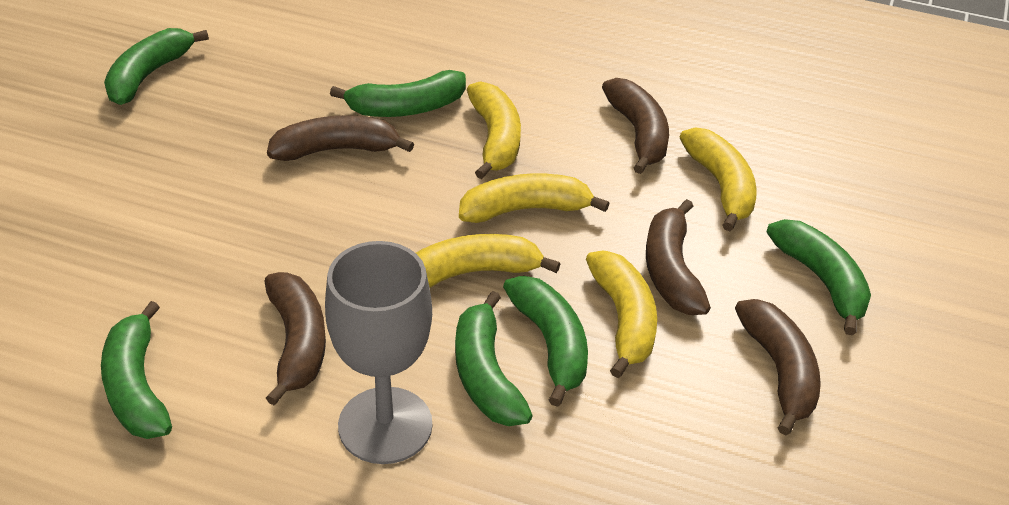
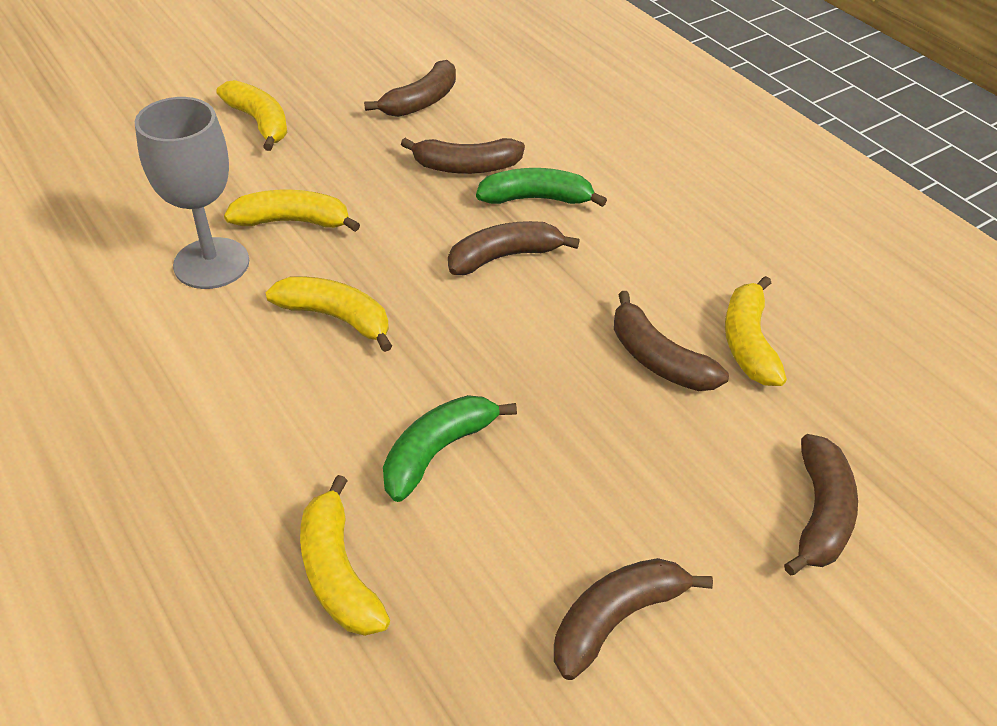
brown banana: 5 -> 6
green banana: 6 -> 2

